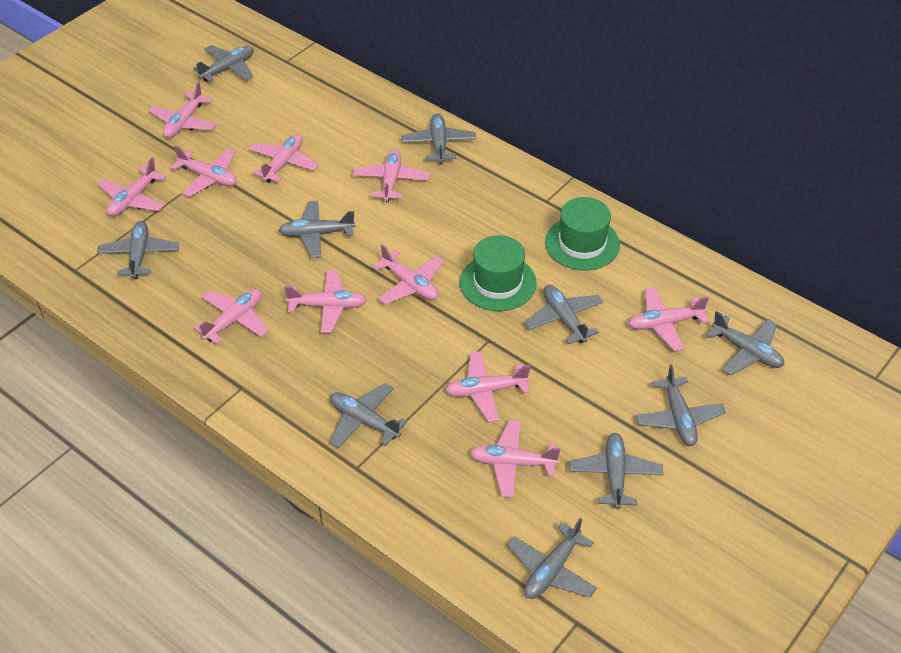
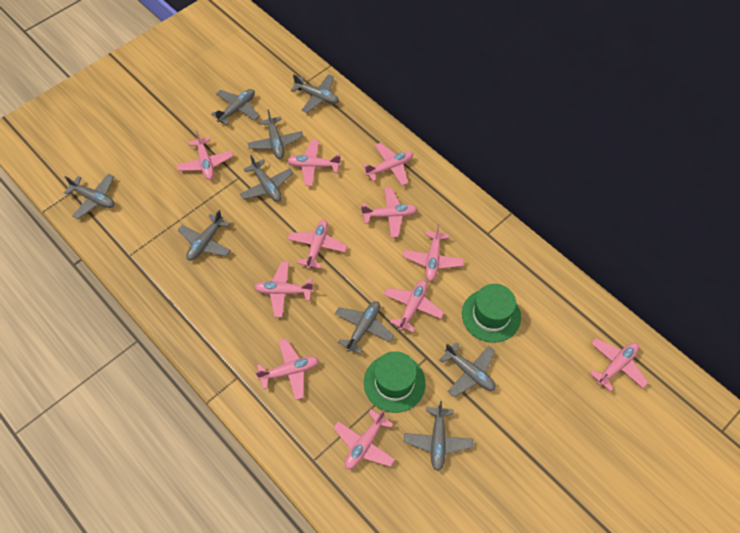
grey plane: 10 -> 9

